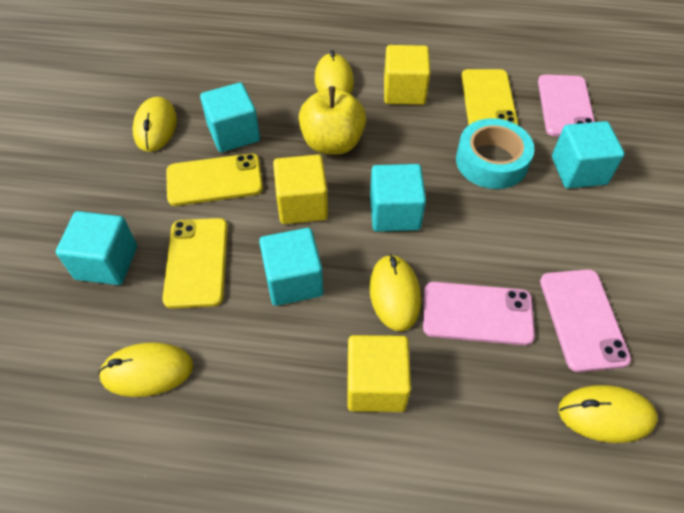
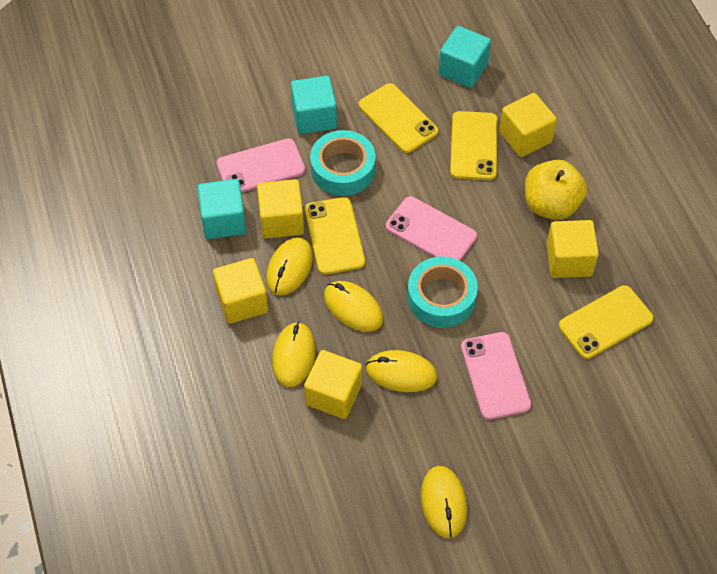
turquoise cube: 5 -> 3
turquoise tape: 1 -> 2
yellow cube: 3 -> 5
yellow phone: 3 -> 4

